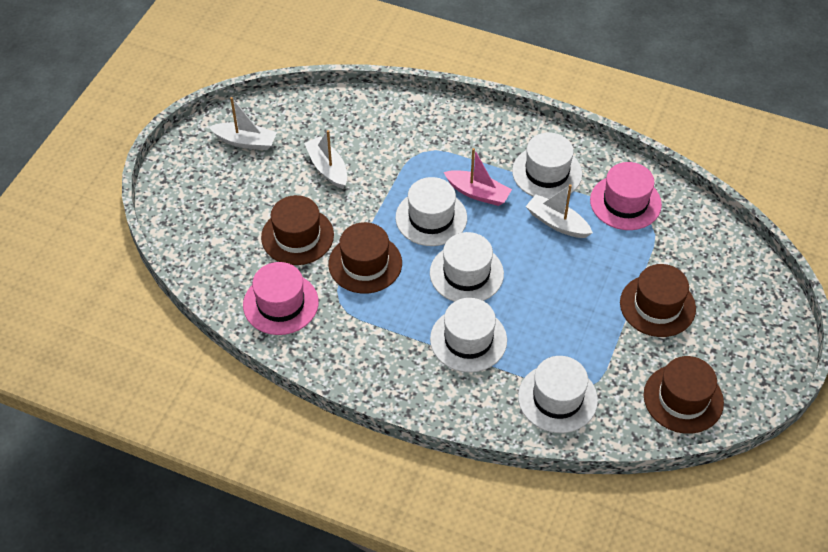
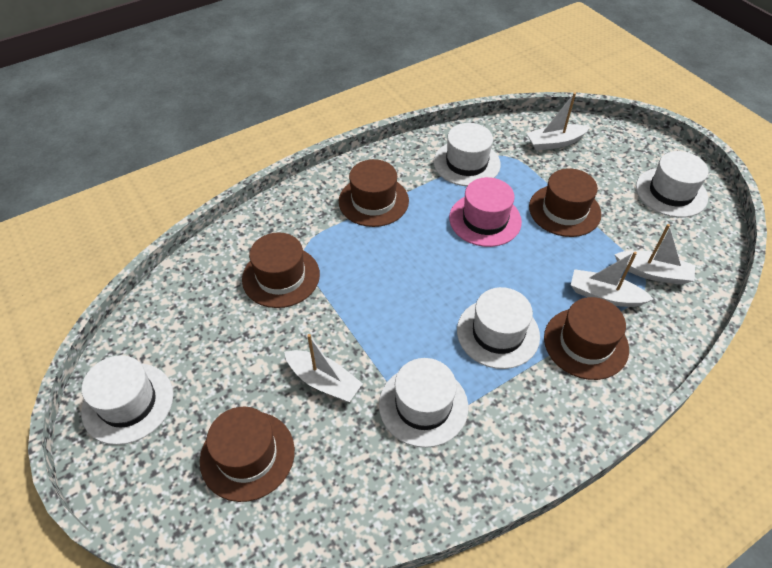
brown hat: 4 -> 5
pink boat: 1 -> 0
pink hat: 2 -> 1
white boat: 3 -> 4

